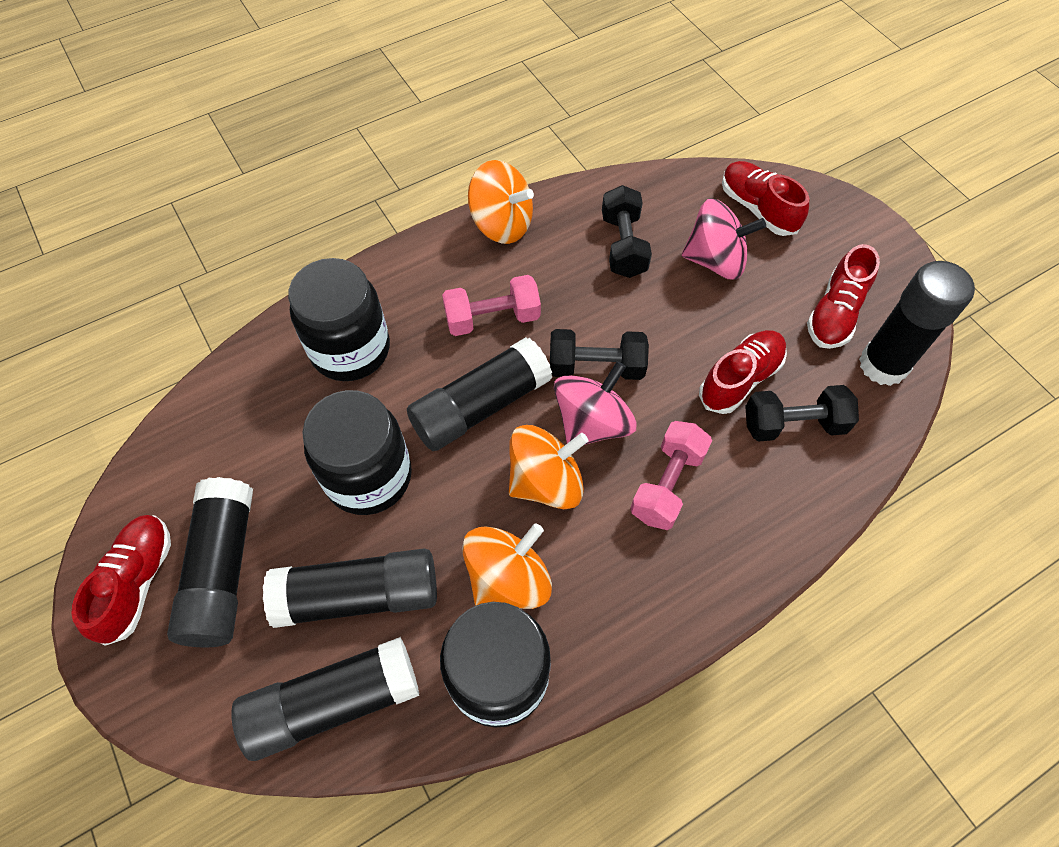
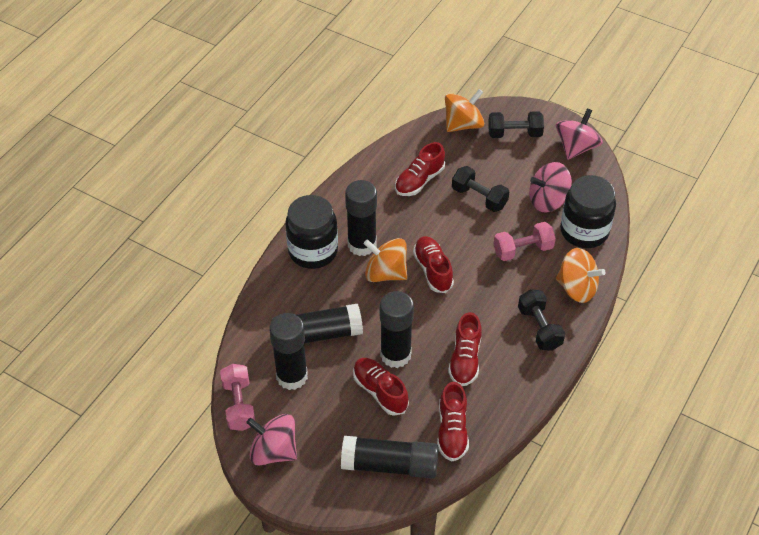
black jar: 3 -> 2
pink spinning top: 2 -> 3
red shoe: 4 -> 5

